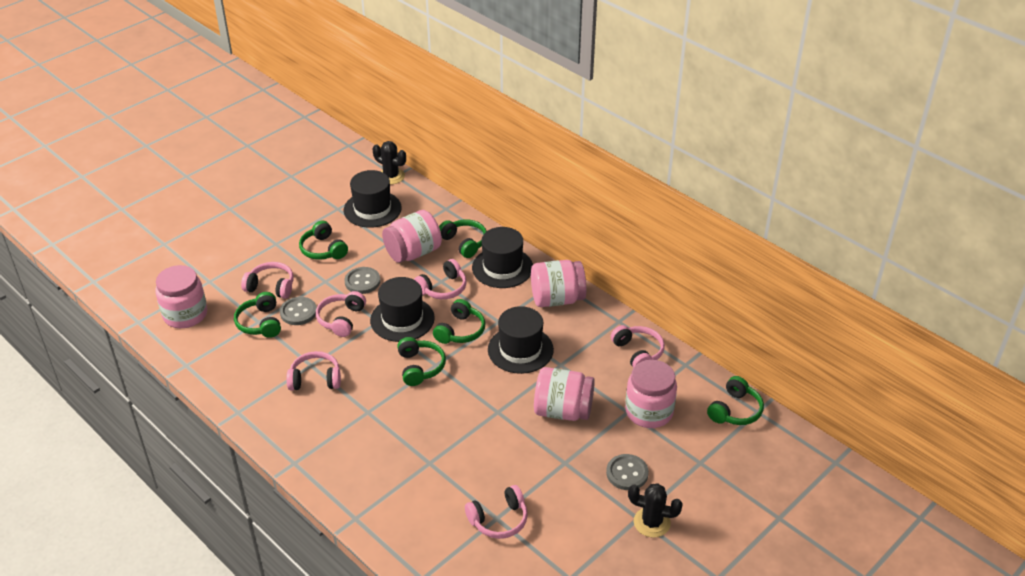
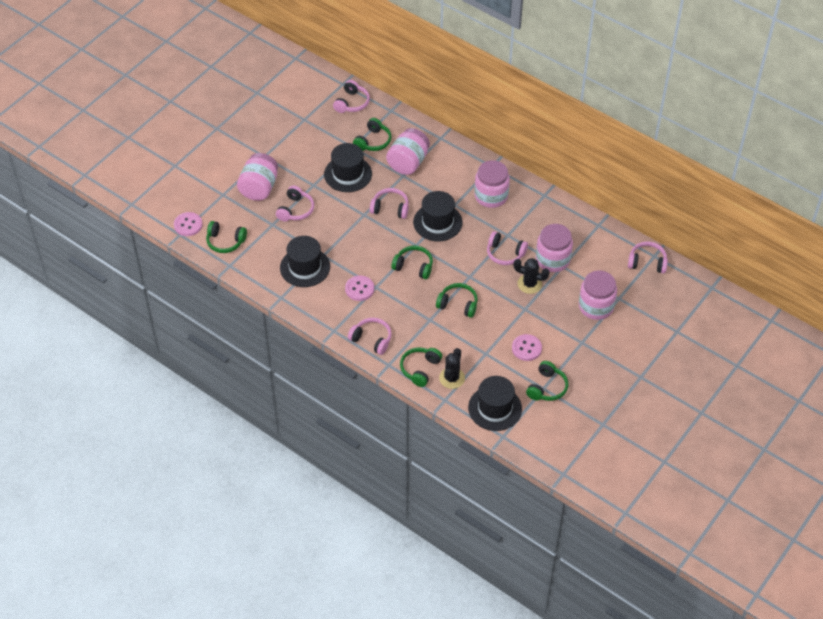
grey button: 3 -> 0
pink button: 0 -> 3

